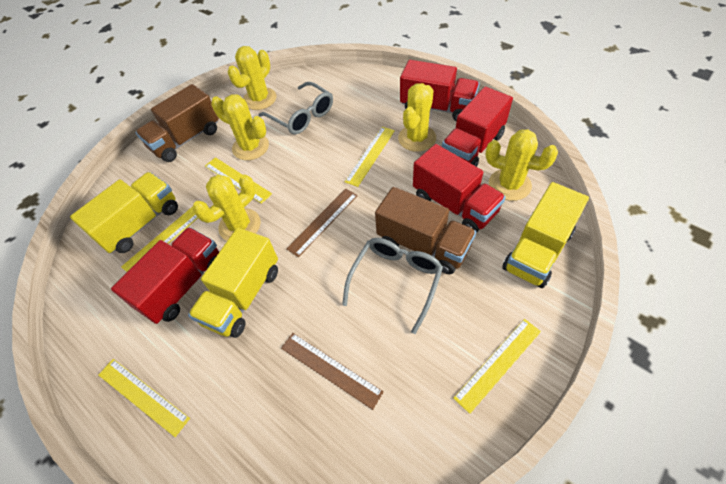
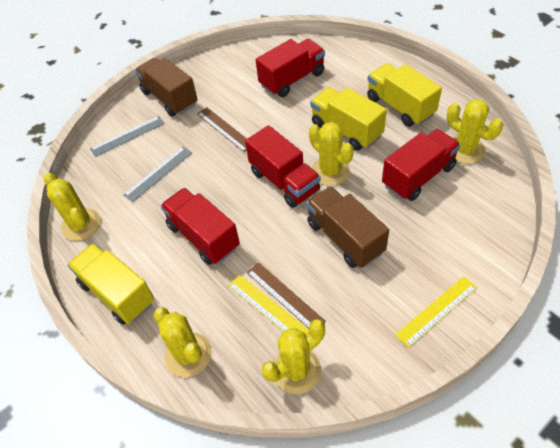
grey glasses: 2 -> 0
grey ruler: 0 -> 2
yellow ruler: 5 -> 2

